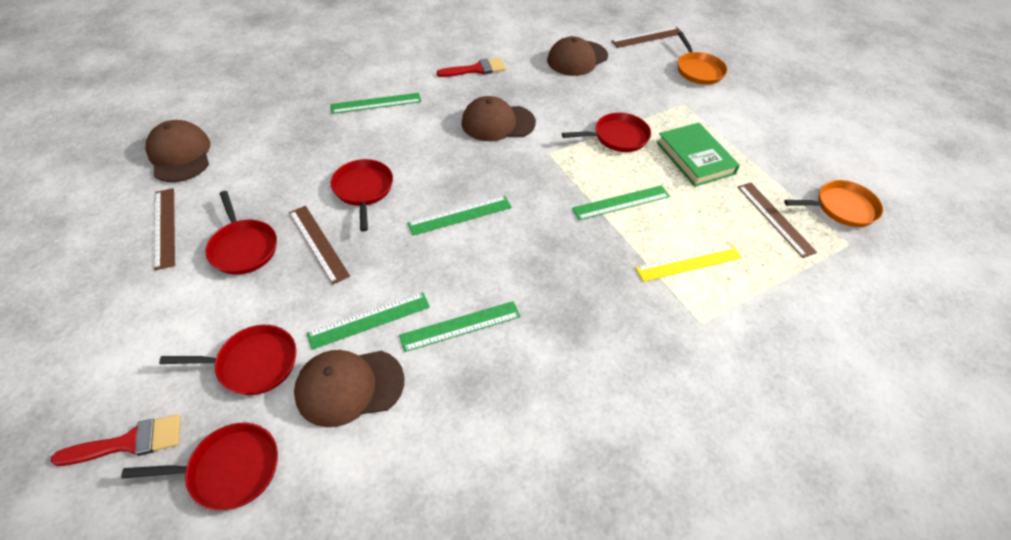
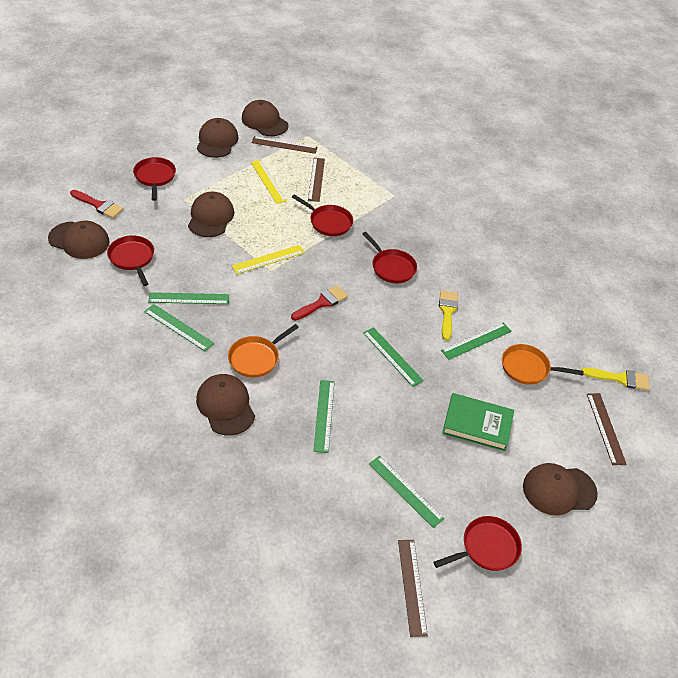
brown cap: 4 -> 6
green ruler: 5 -> 6
yellow brush: 0 -> 2
yellow ruler: 1 -> 2

